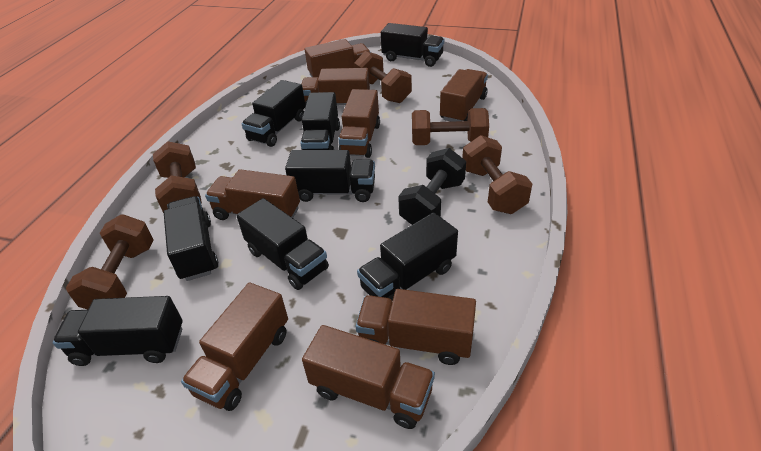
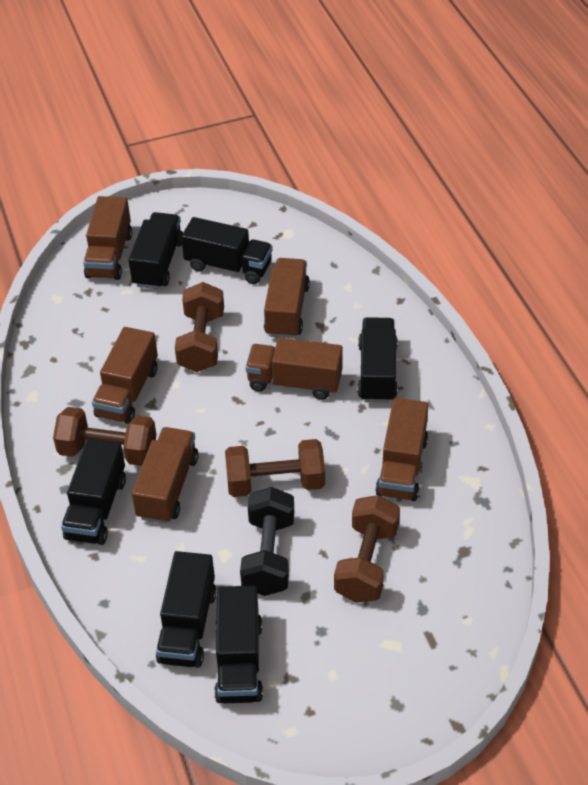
black truck: 8 -> 6
brown dumbbell: 5 -> 4
brown truck: 8 -> 6

